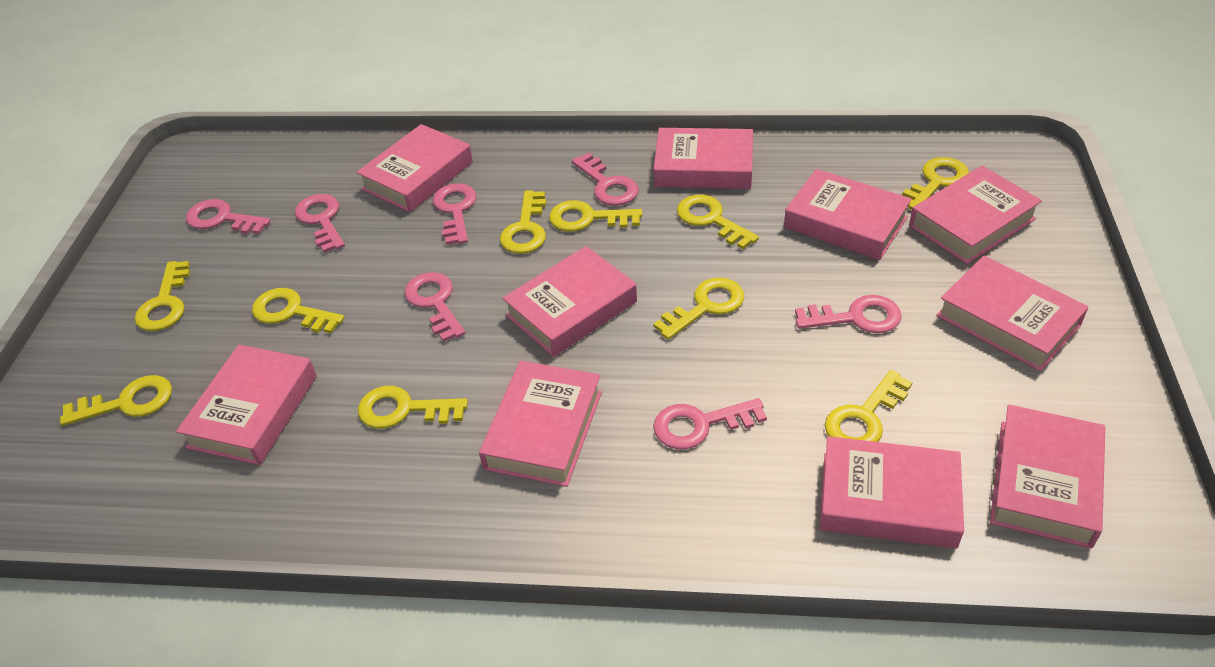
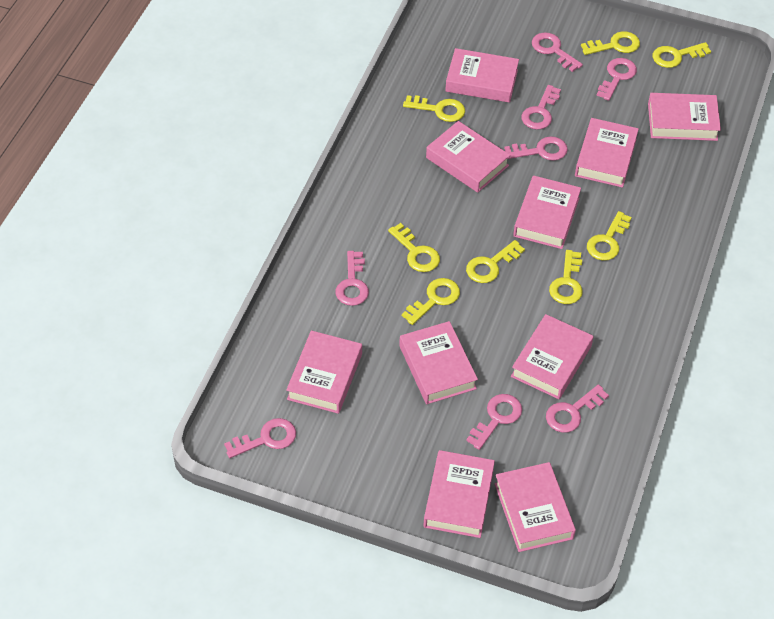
pink key: 7 -> 8
yellow key: 10 -> 8

